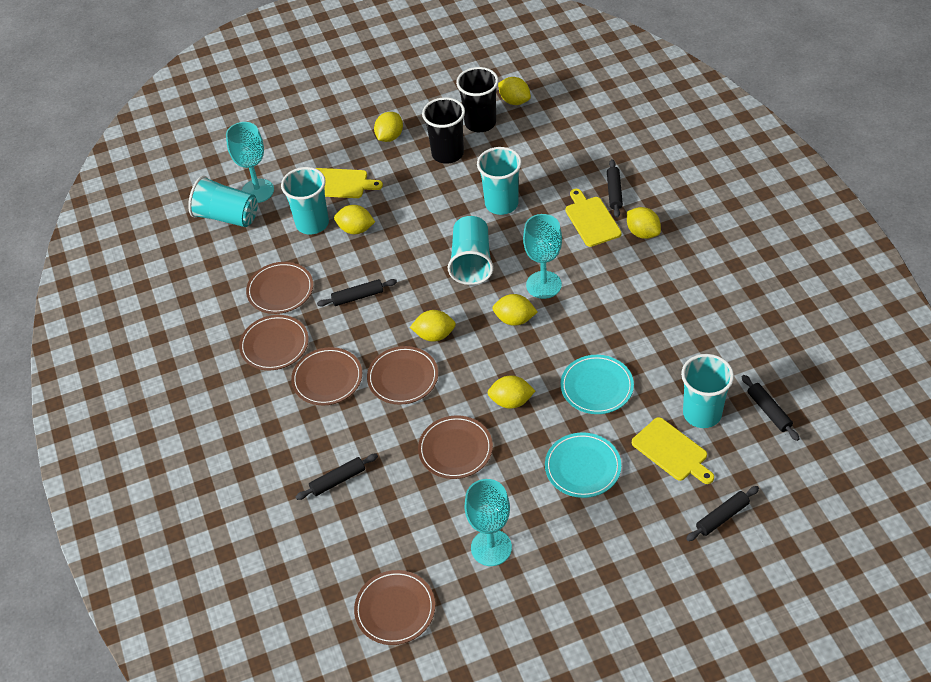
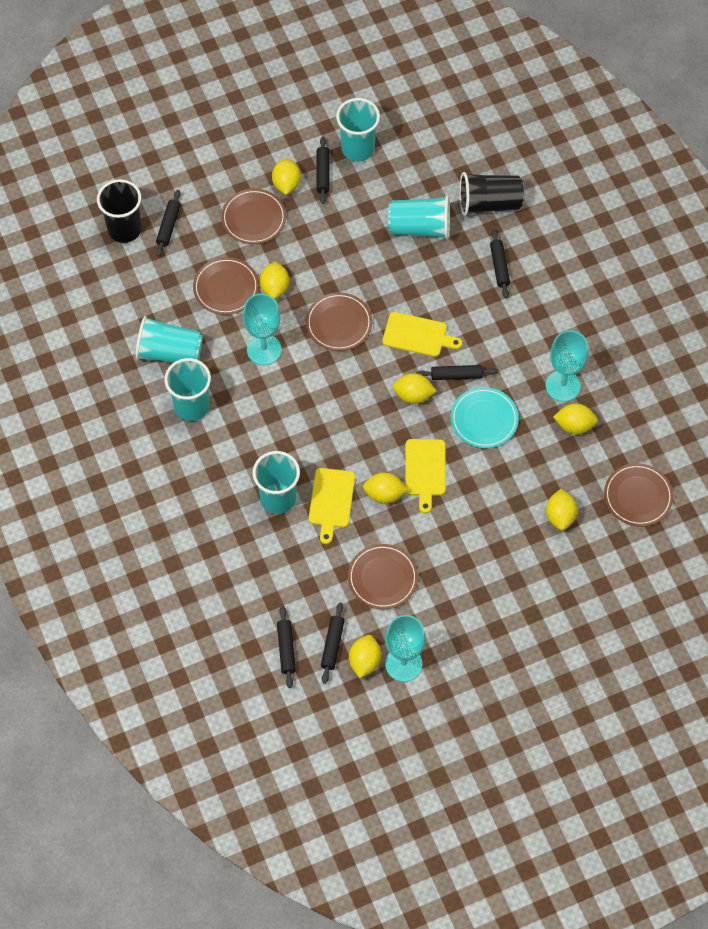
black rolling pin: 5 -> 6
brown plate: 6 -> 5
turquoise plate: 2 -> 1

